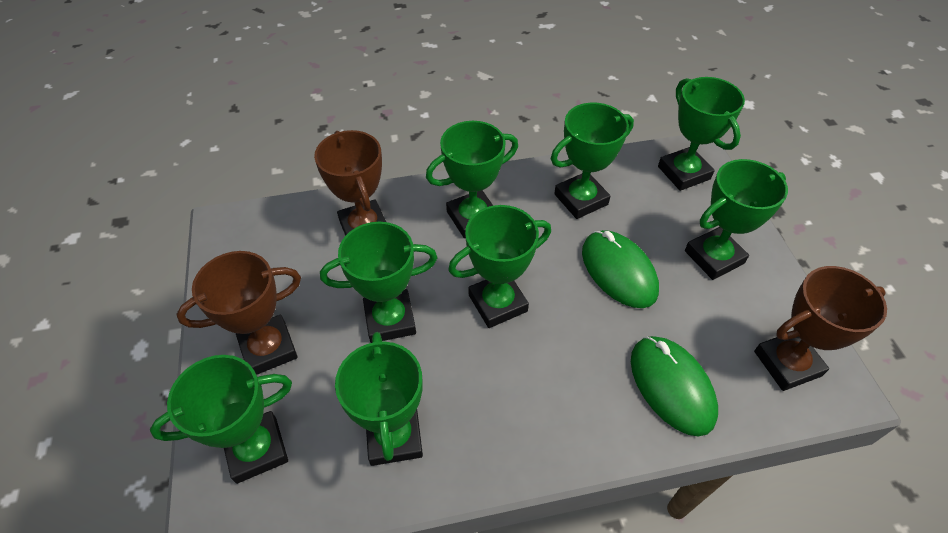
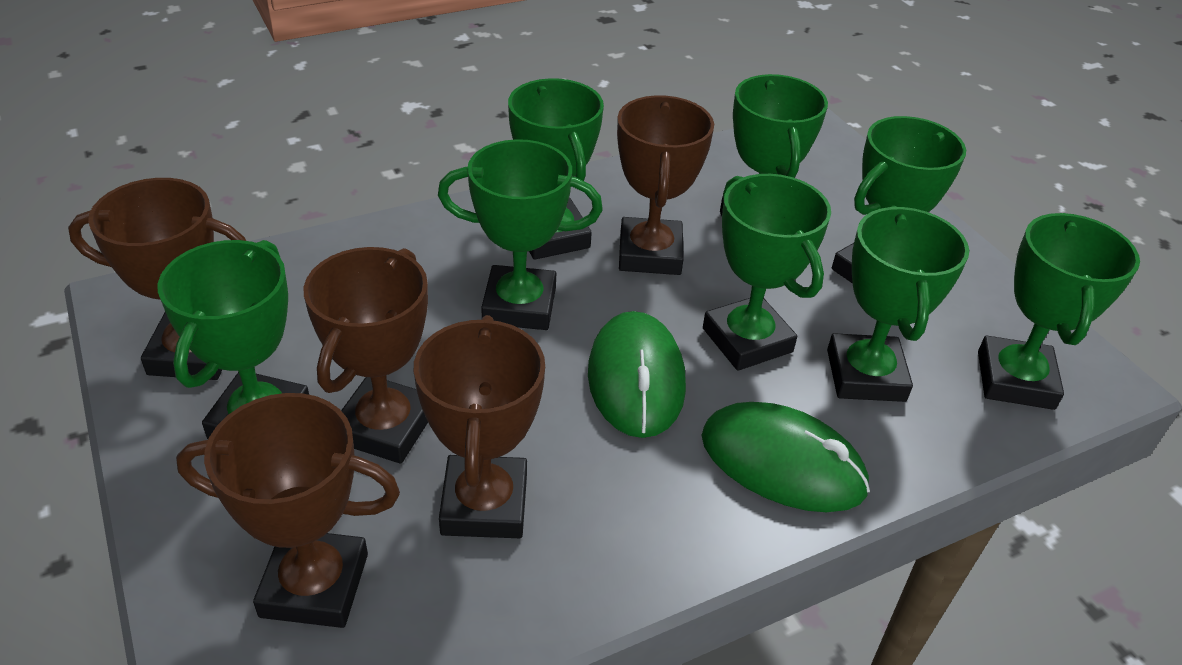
brown trophy: 3 -> 5

